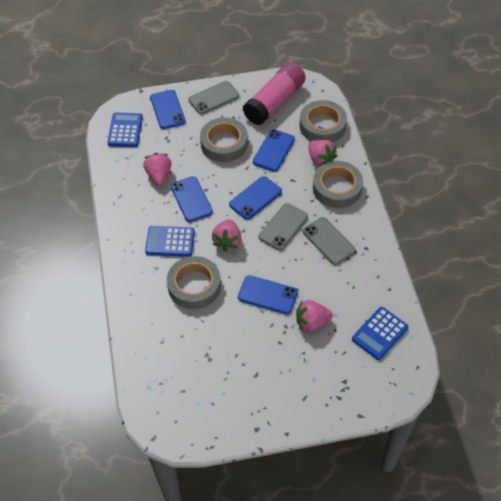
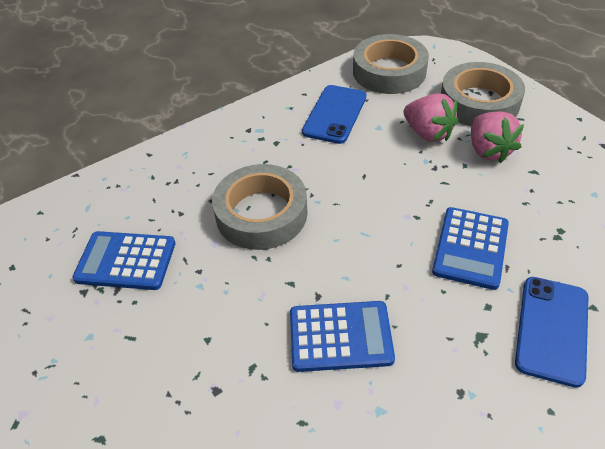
blue phone: 5 -> 2
grey phone: 3 -> 0
grey tape: 4 -> 3
pink glue stick: 1 -> 0
pink strawberry: 4 -> 2

